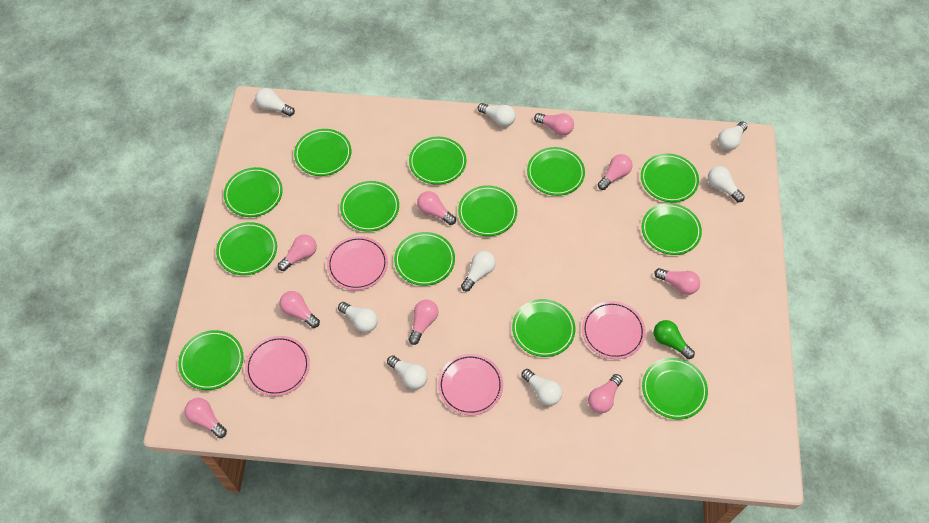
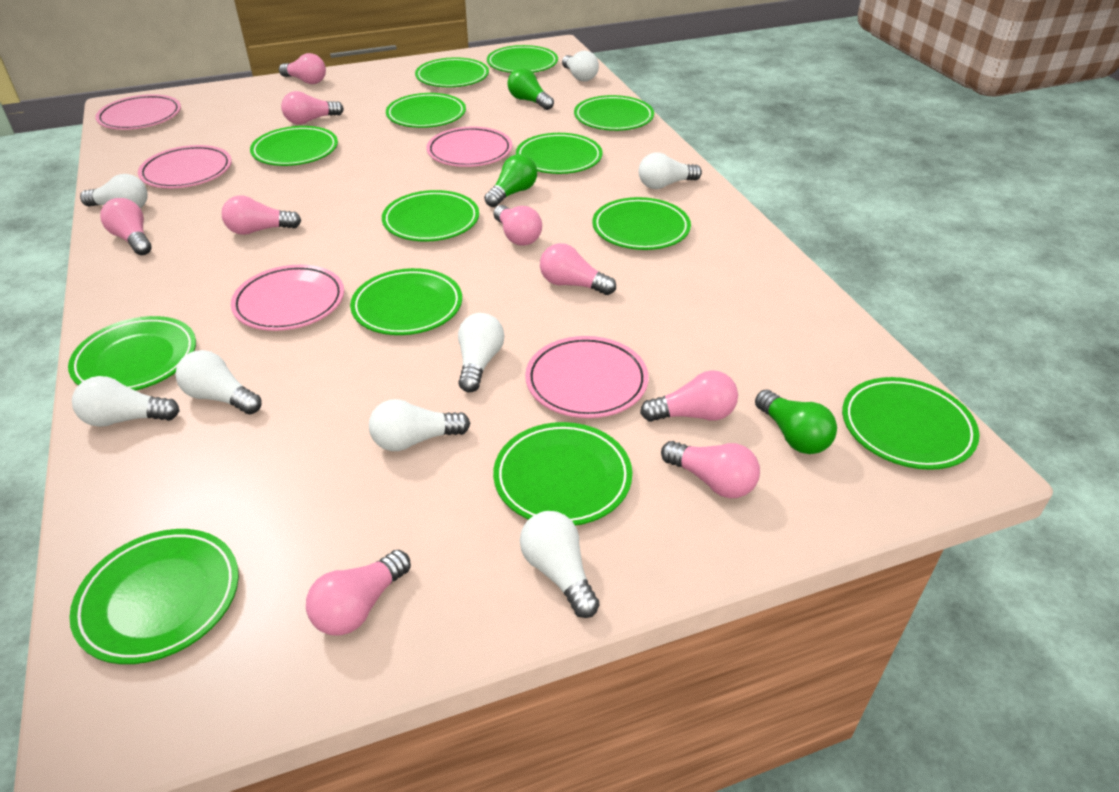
green light bulb: 1 -> 3
pink plate: 4 -> 5

